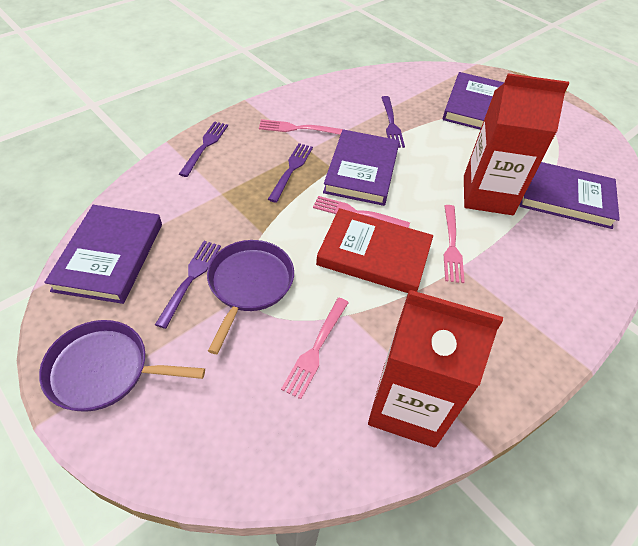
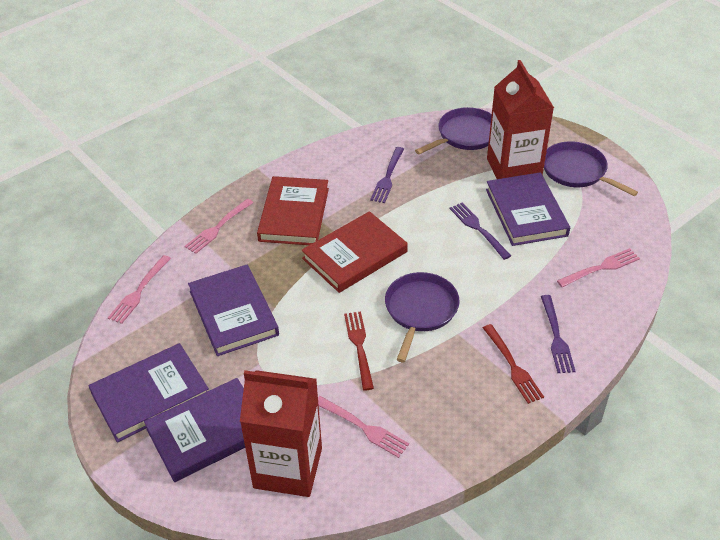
purple fork: 4 -> 3
purple pan: 2 -> 3
red book: 1 -> 2
red fork: 0 -> 2

